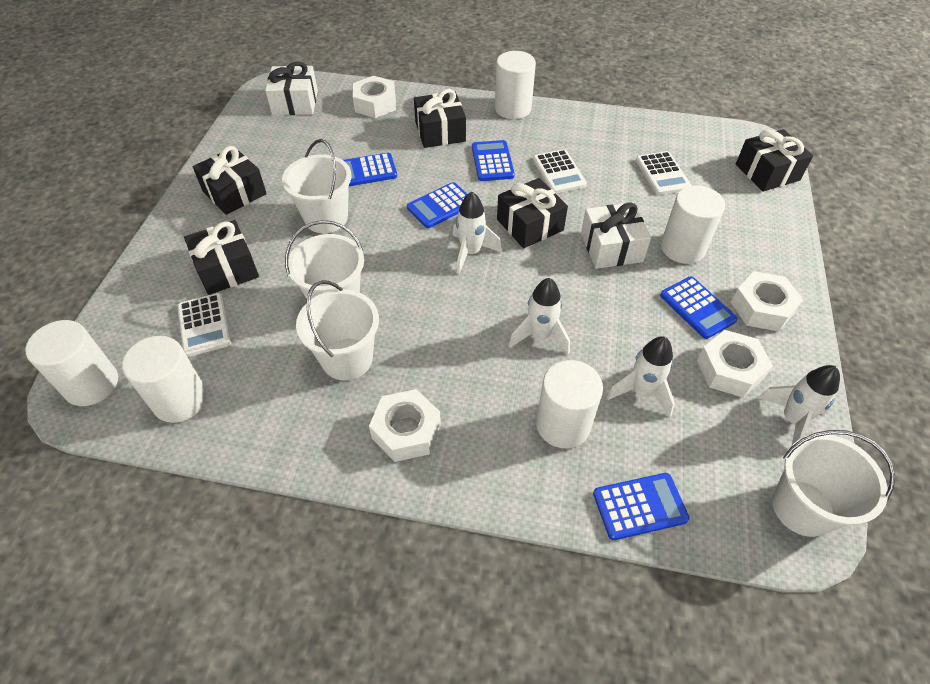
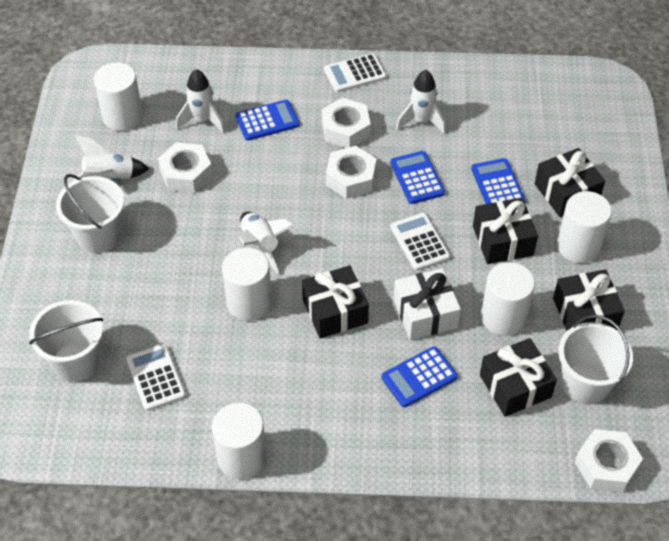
blue calculator: 5 -> 4
white bucket: 4 -> 3
white gift: 2 -> 1

